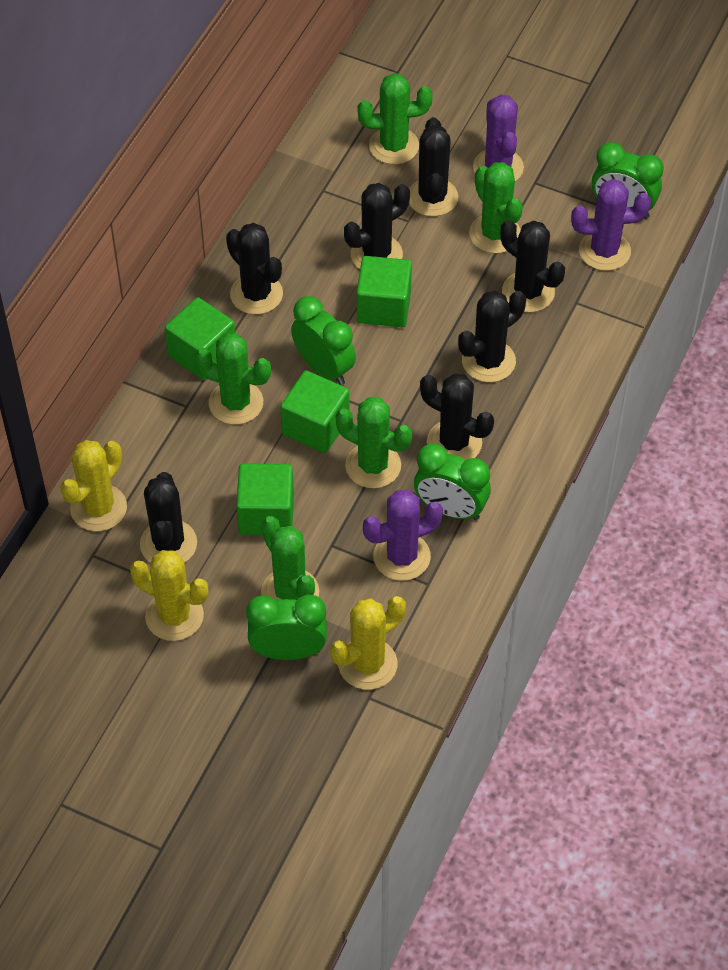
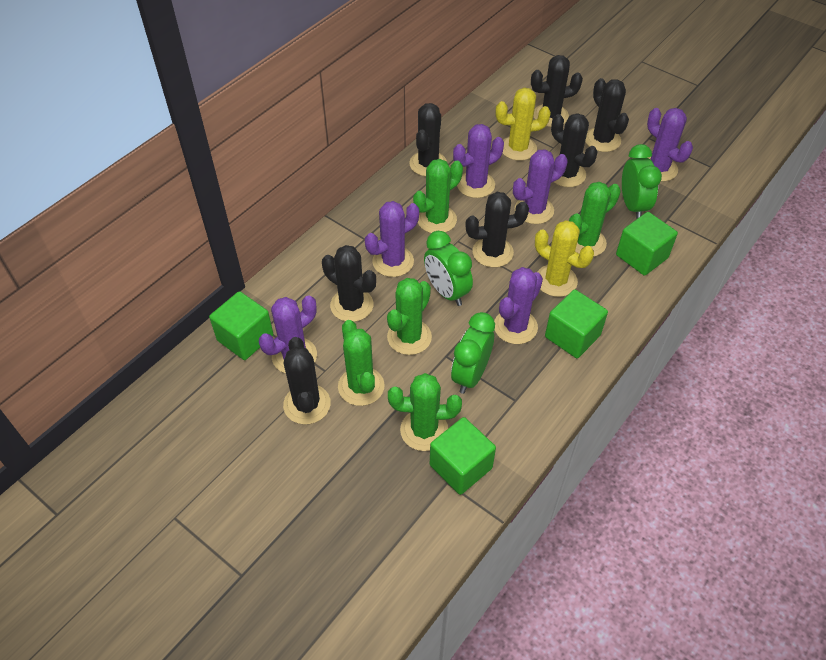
green clock: 4 -> 3
purple cactus: 3 -> 6
yellow cactus: 3 -> 2

